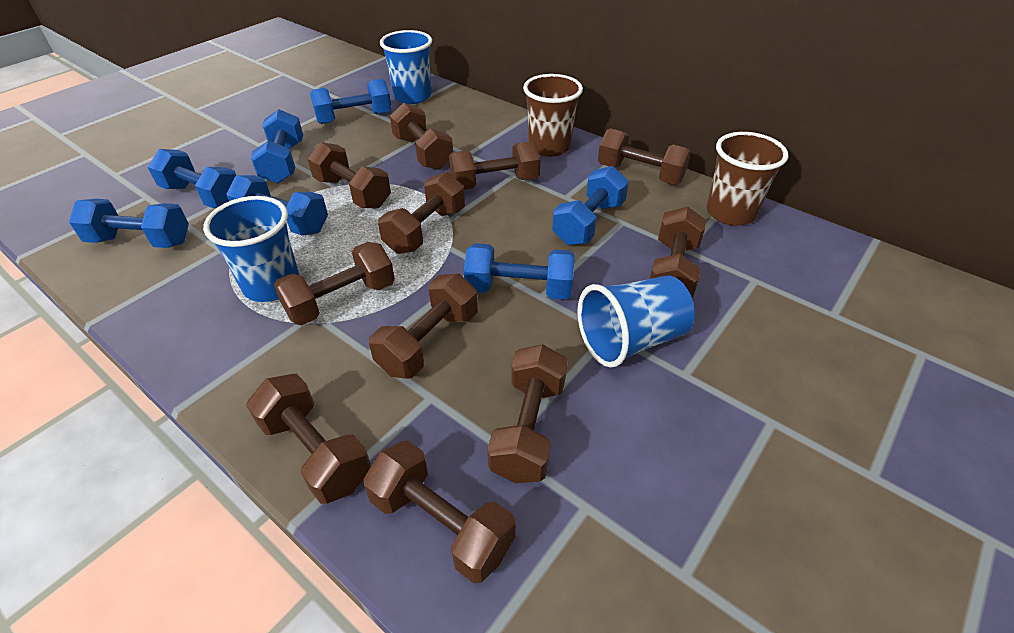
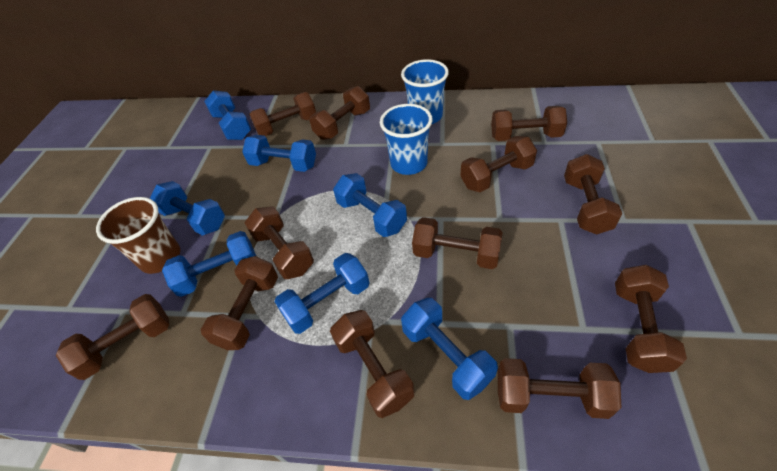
blue cup: 3 -> 2
brown cup: 2 -> 1
brown dumbbell: 11 -> 12

